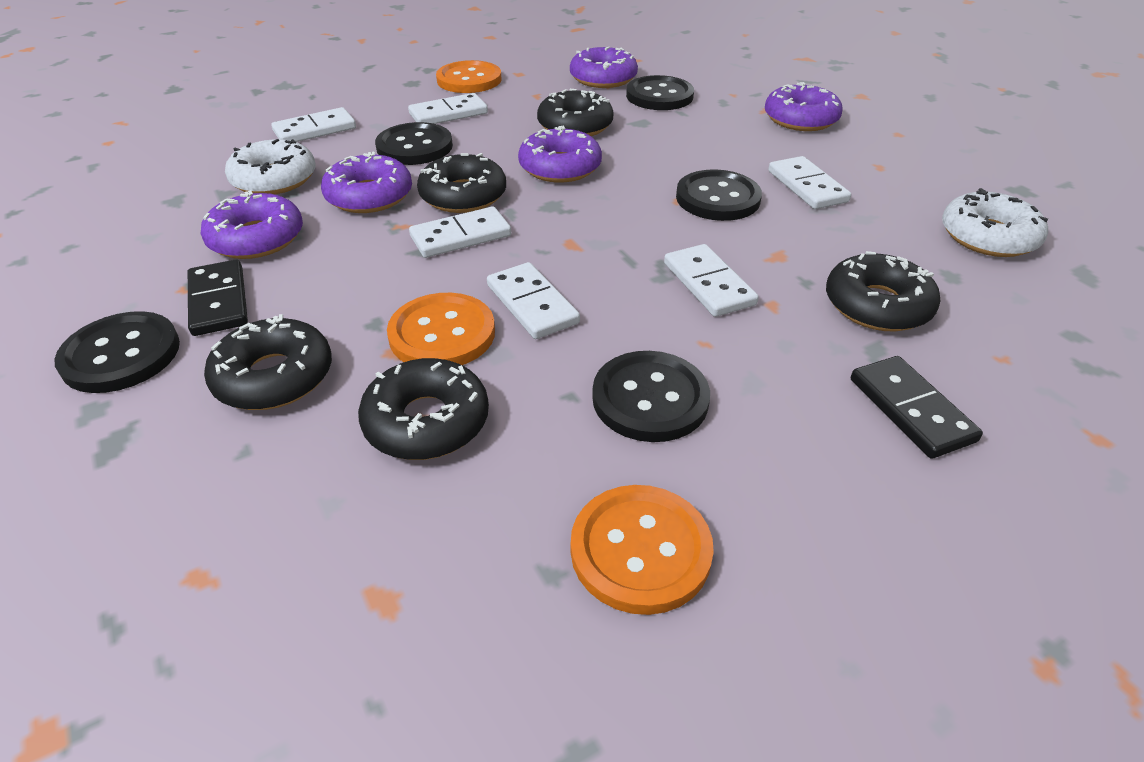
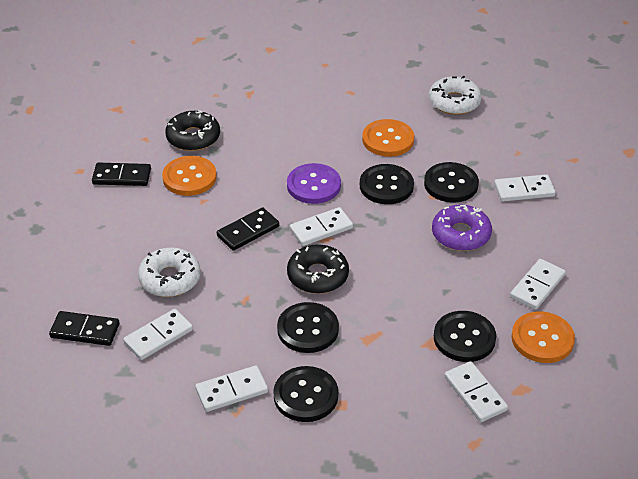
black domino: 2 -> 3
black donut: 5 -> 2
purple button: 0 -> 1
purple donut: 5 -> 1

